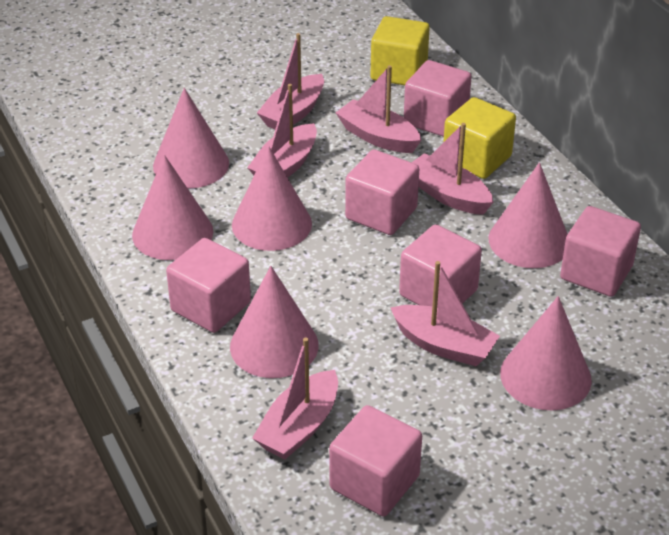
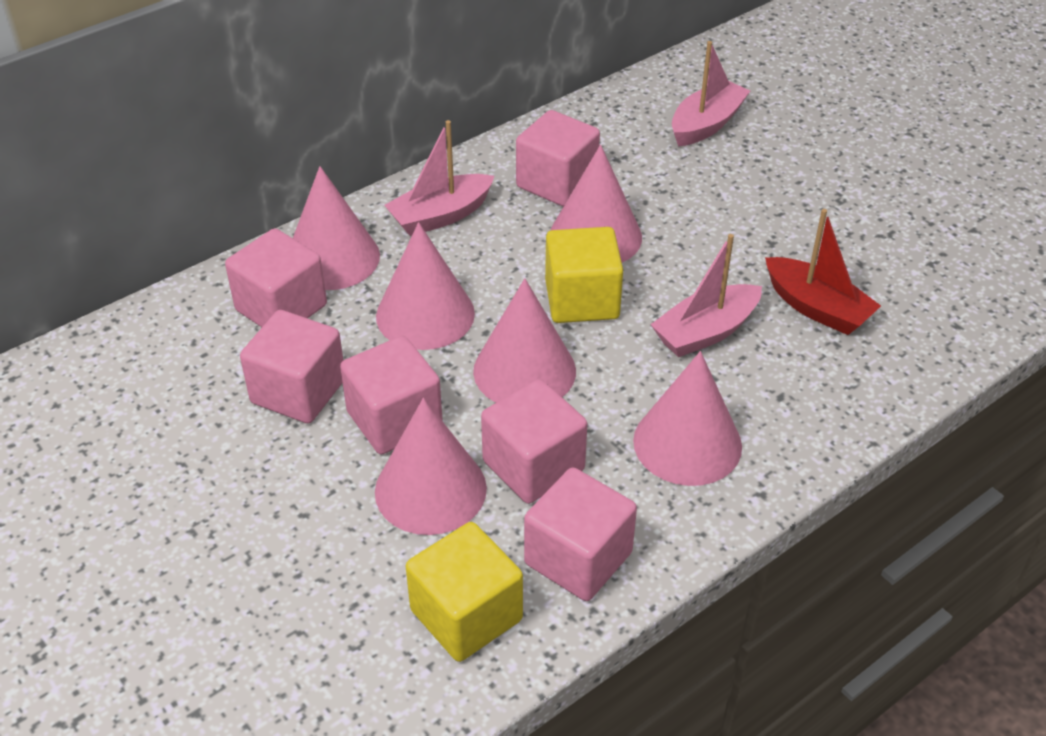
pink boat: 6 -> 3
red boat: 0 -> 1

